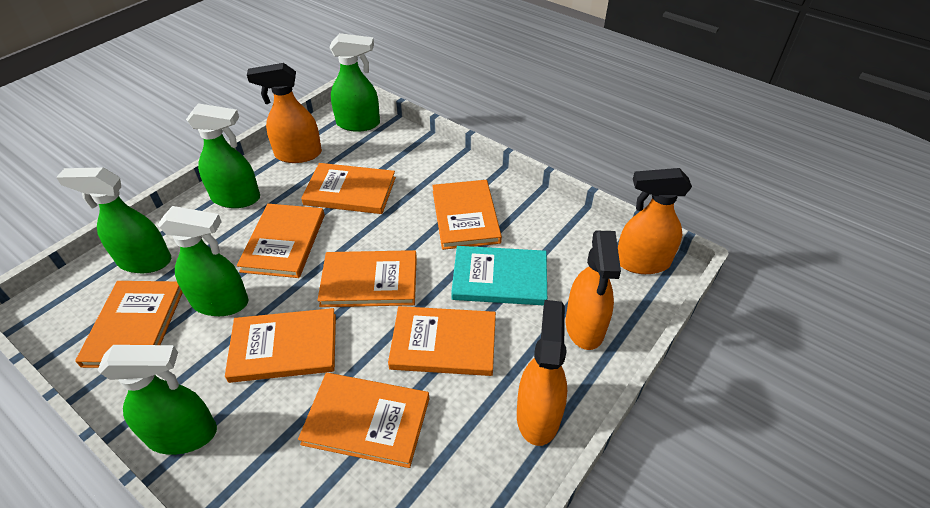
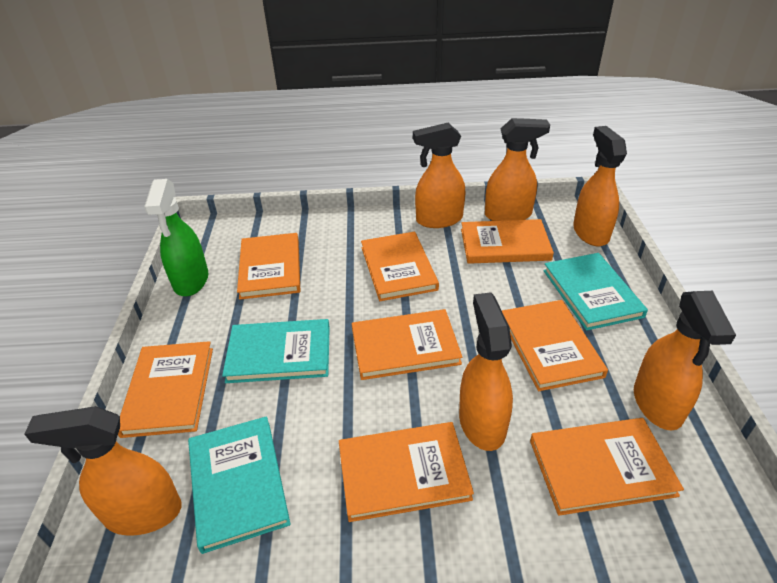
green spray bottle: 5 -> 1
orange spray bottle: 4 -> 6
turquoise book: 1 -> 3

